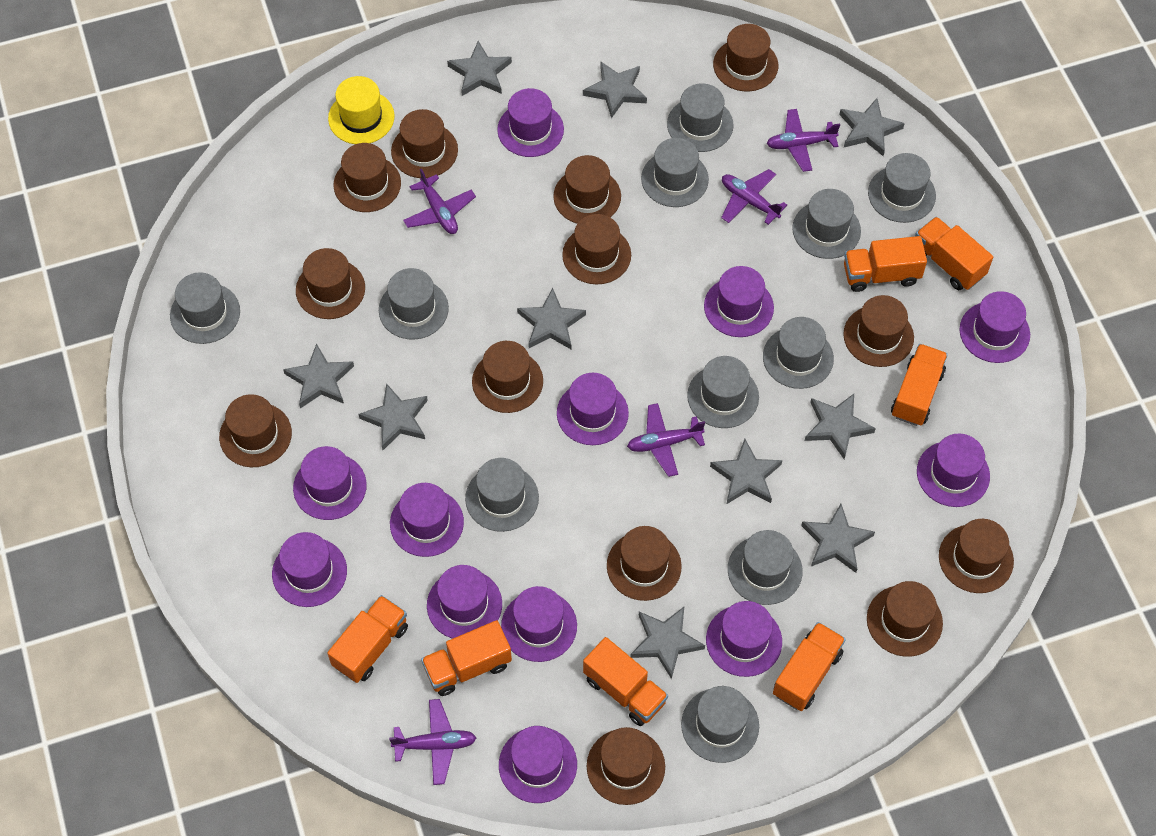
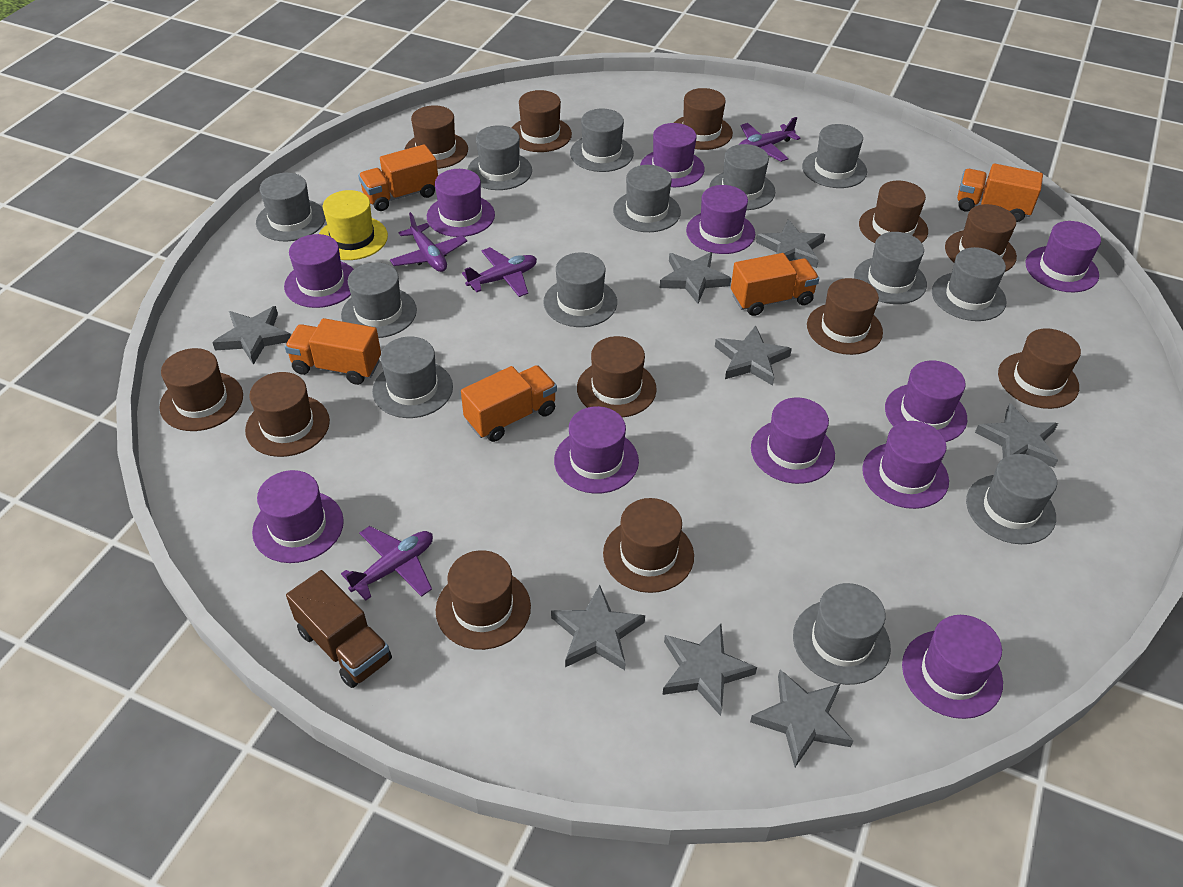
brown hat: 13 -> 12
brown truck: 0 -> 1
grey hat: 11 -> 13
grey star: 10 -> 8
orange truck: 7 -> 5
purple hat: 12 -> 11
purple plane: 5 -> 4

